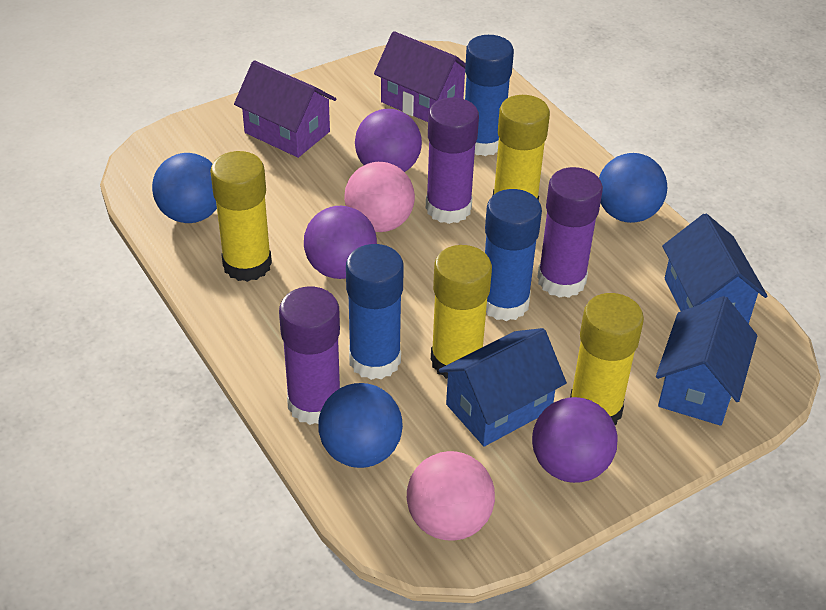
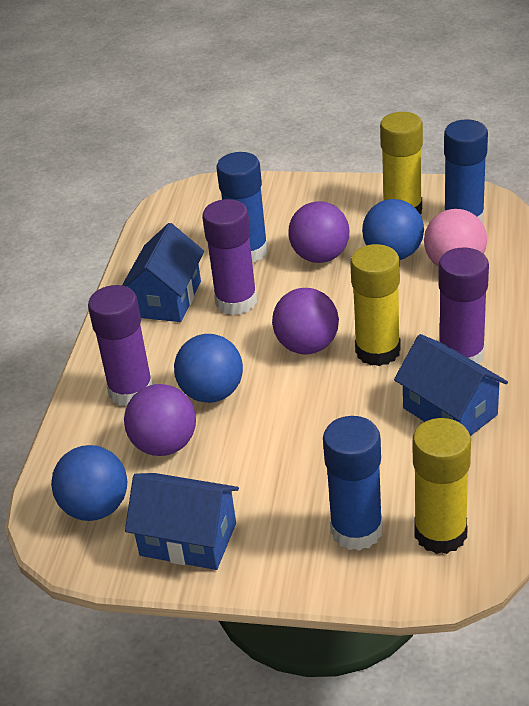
pink ball: 2 -> 1
purple house: 2 -> 0
yellow glue stick: 4 -> 3

